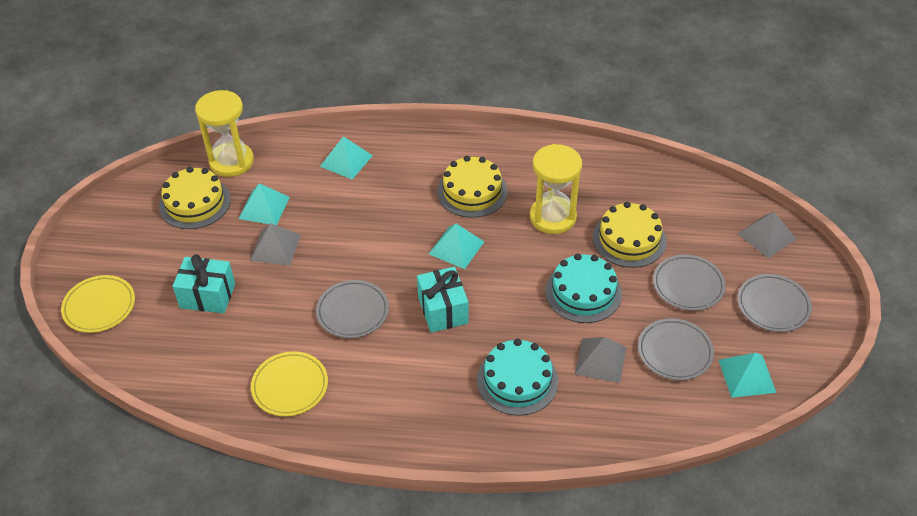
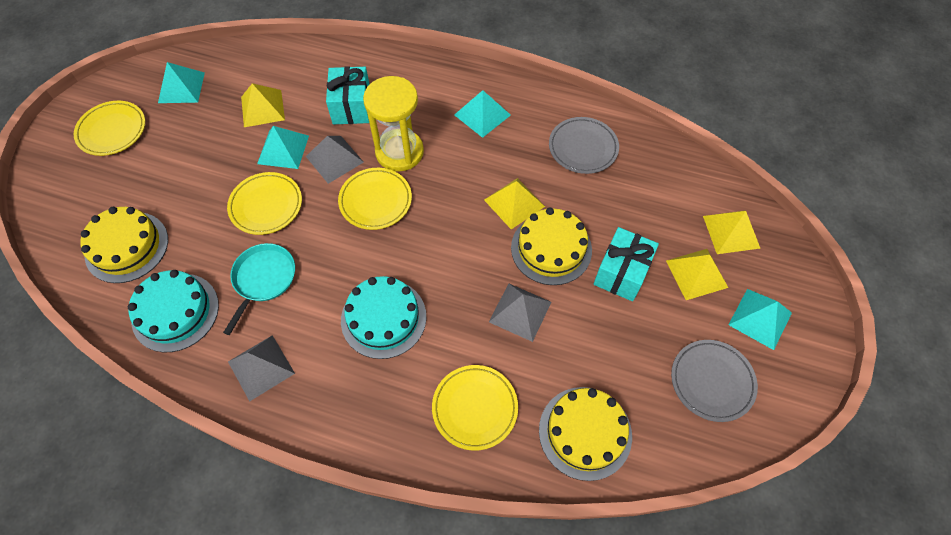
grey plate: 4 -> 2
turquoise pan: 0 -> 1
yellow hourglass: 2 -> 1
yellow plate: 2 -> 4
yellow pyramid: 0 -> 4

